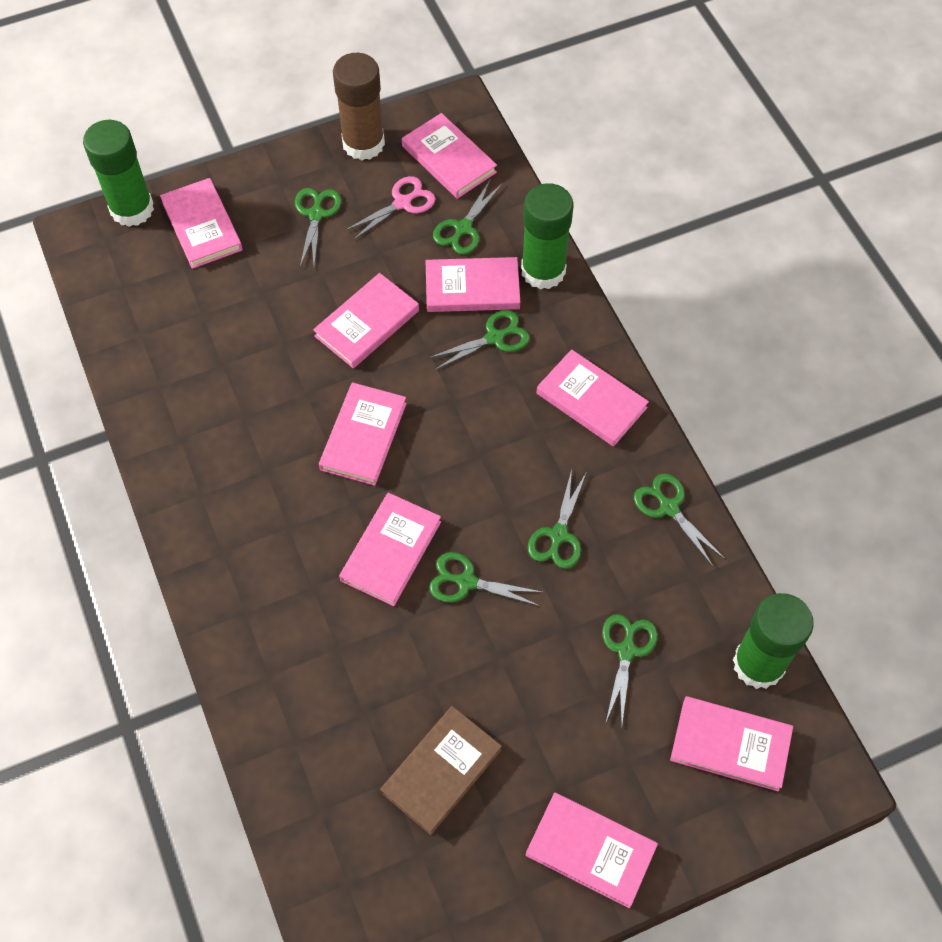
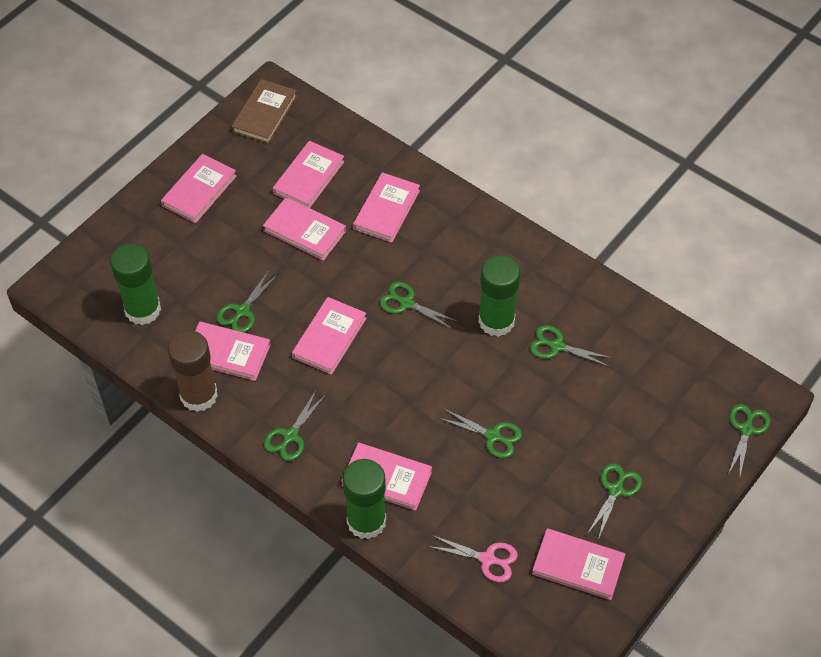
pink book: 9 -> 8

